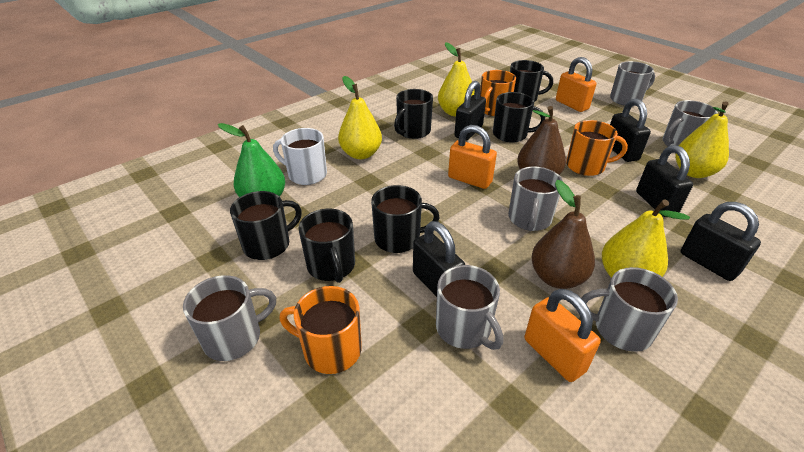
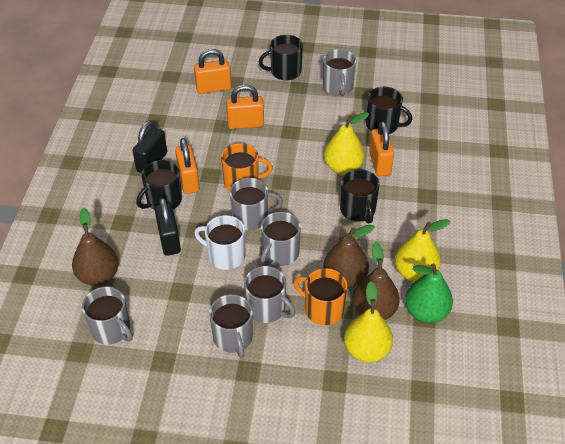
black mug: 6 -> 4
black padlock: 5 -> 2
brown pear: 2 -> 3
orange mug: 3 -> 2
orange padlock: 3 -> 4
yellow pear: 4 -> 3

